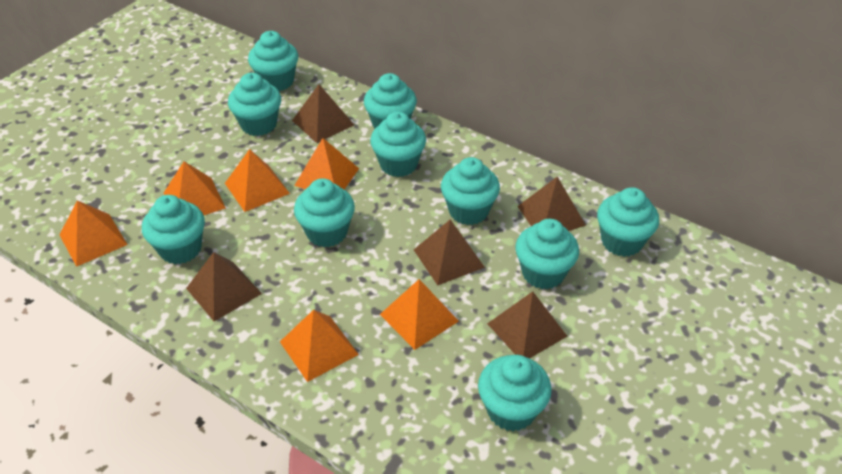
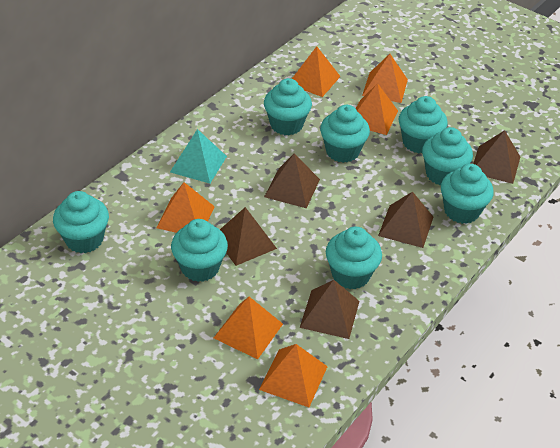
turquoise cupcake: 10 -> 8
turquoise pyramid: 0 -> 1

